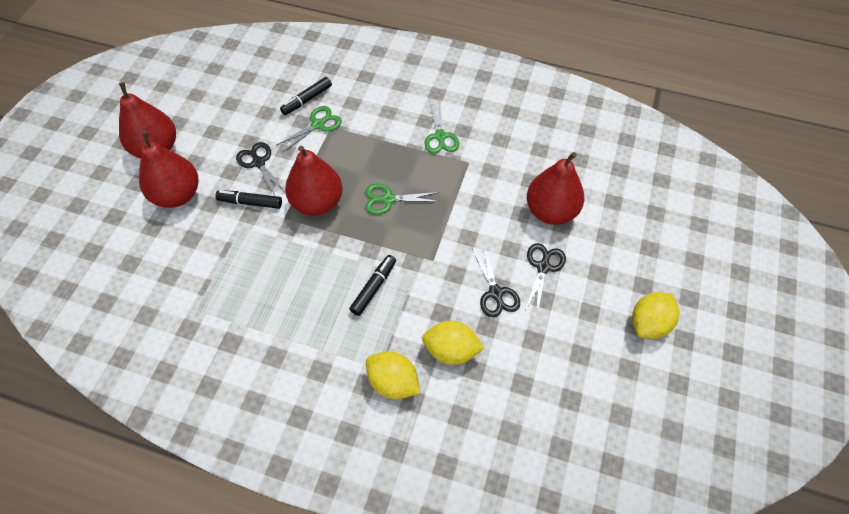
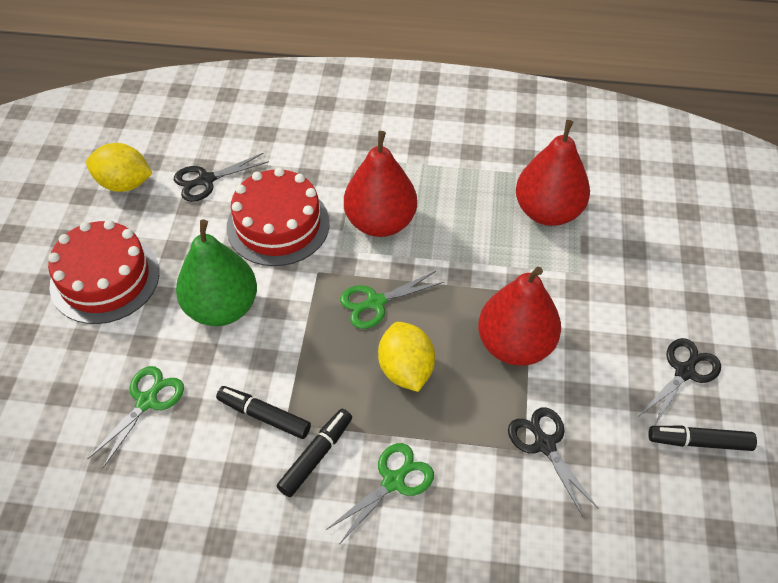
green pear: 0 -> 1
red cake: 0 -> 2
red pear: 4 -> 3
yellow lemon: 3 -> 2

